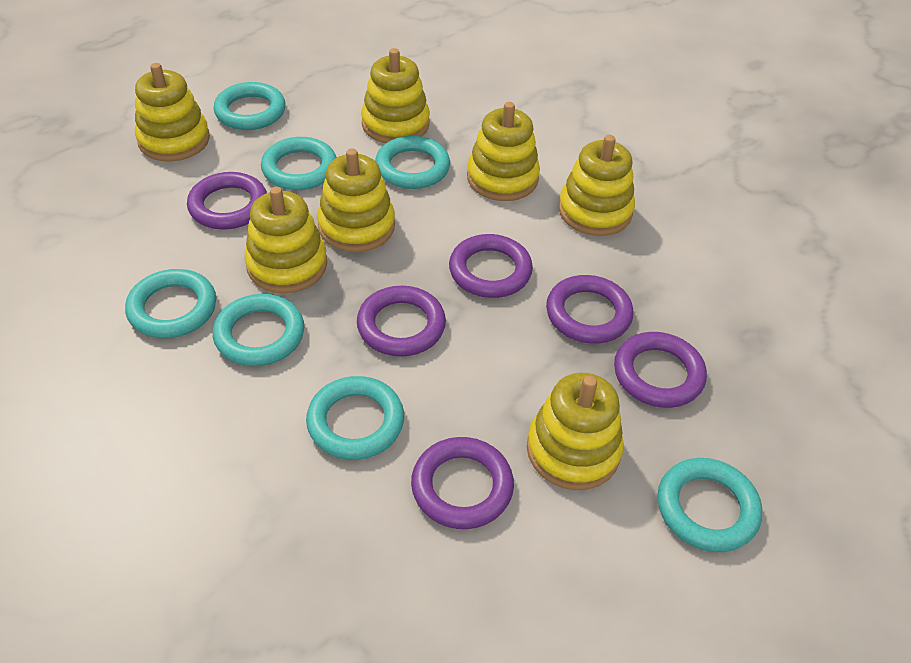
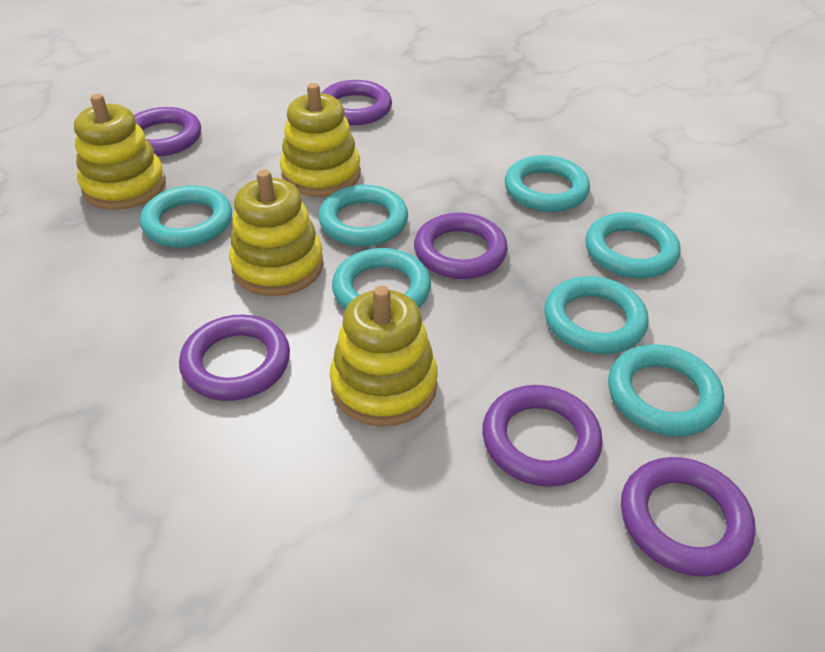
yellow stacking toy: 7 -> 4

